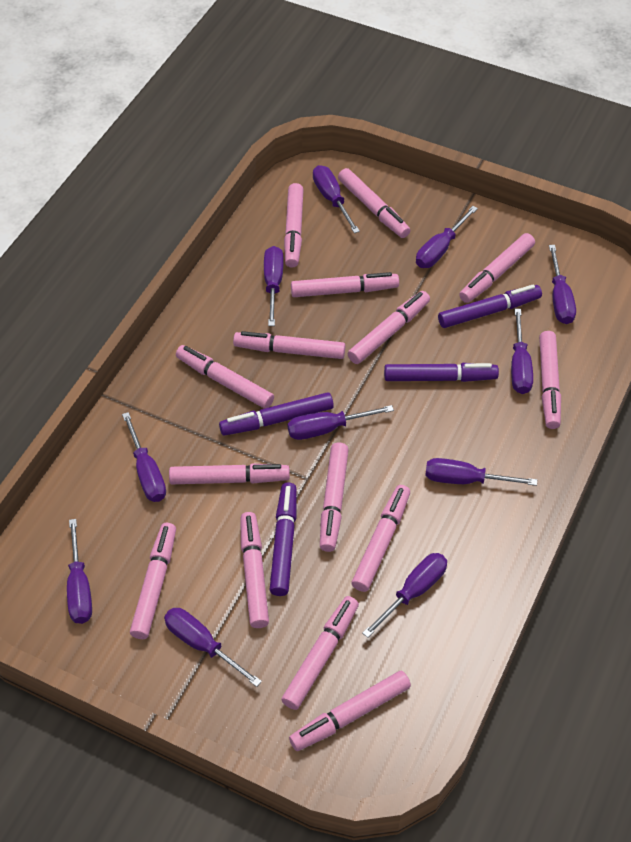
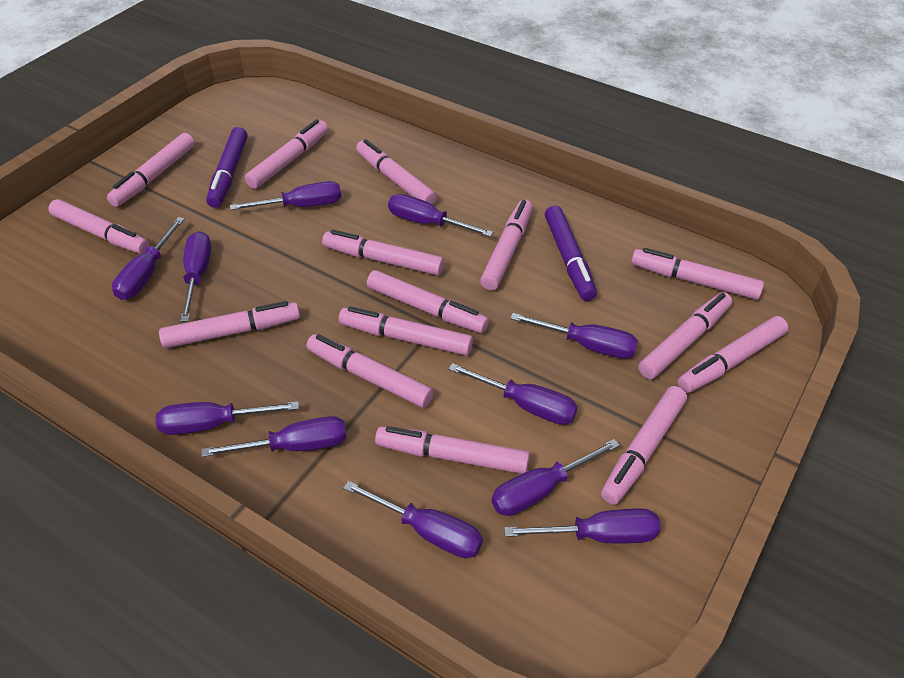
purple marker: 4 -> 2

